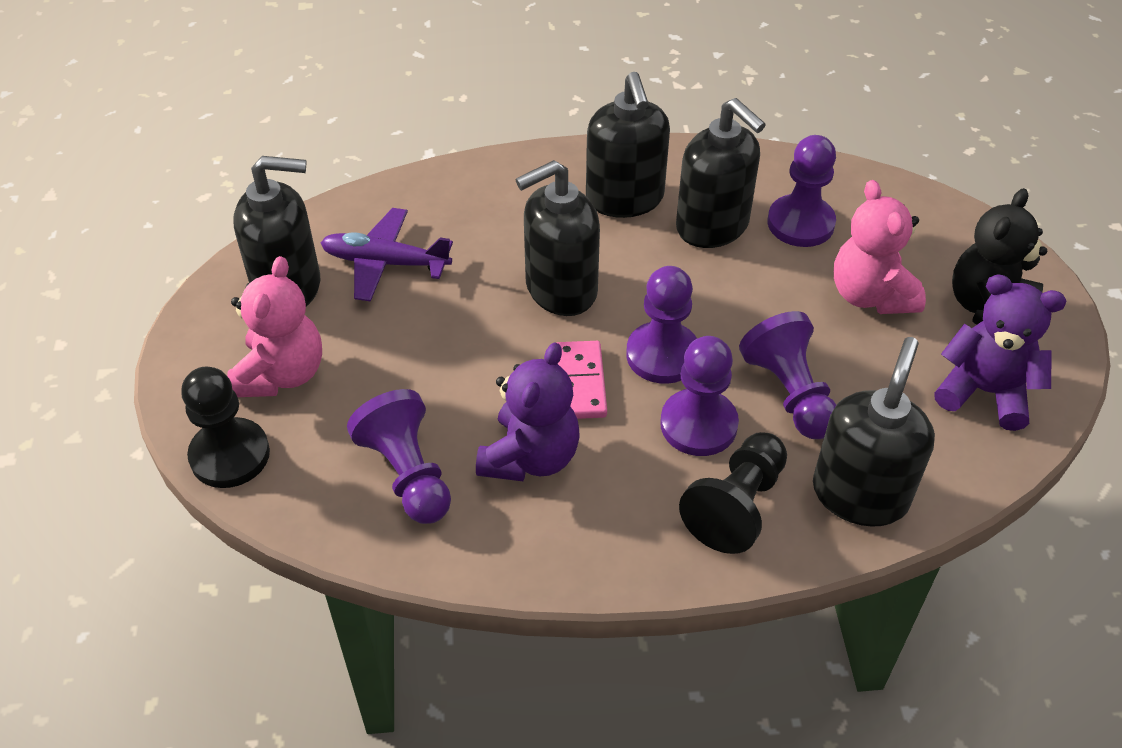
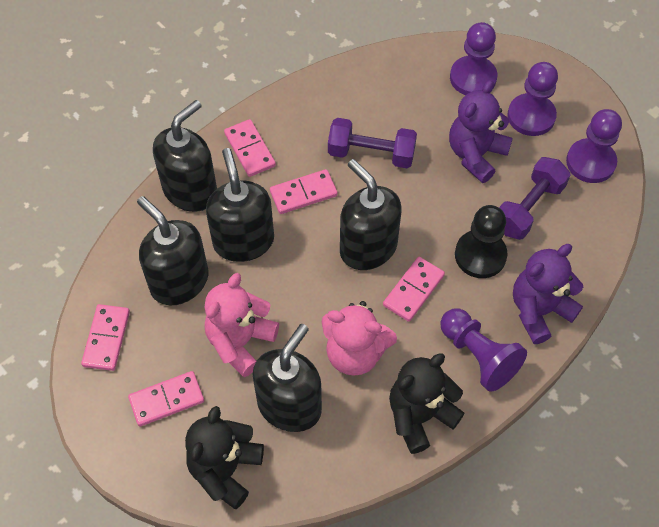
black pawn: 2 -> 1
black teddy bear: 1 -> 2
pink domino: 1 -> 5
purple dumbbell: 0 -> 2
purple pawn: 5 -> 4
purple plane: 1 -> 0

